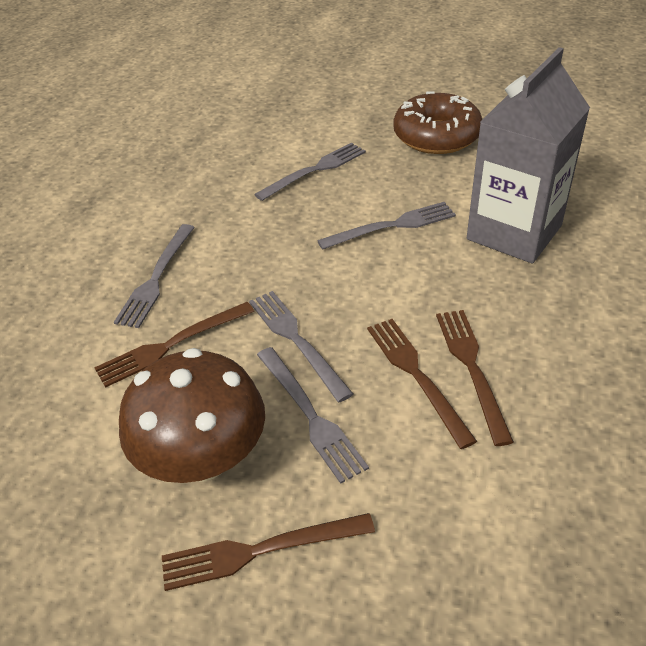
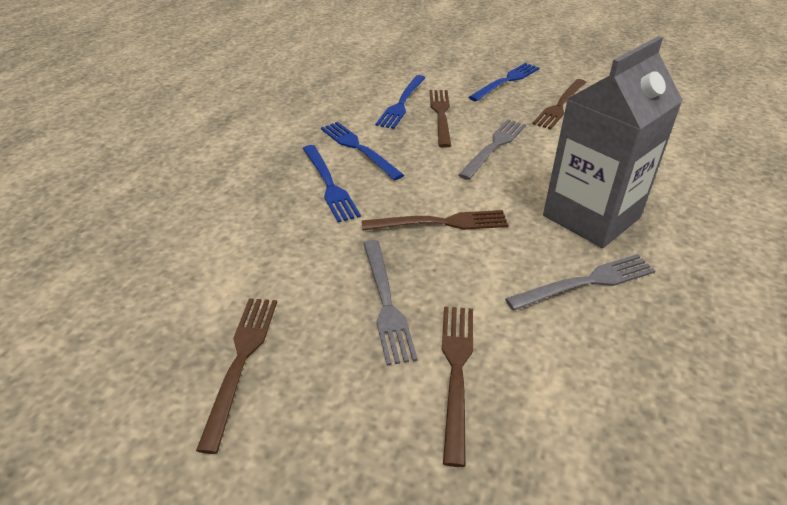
blue fork: 0 -> 4
brown donut: 1 -> 0
brown fork: 4 -> 5
brown mushroom: 1 -> 0
grey fork: 5 -> 3

